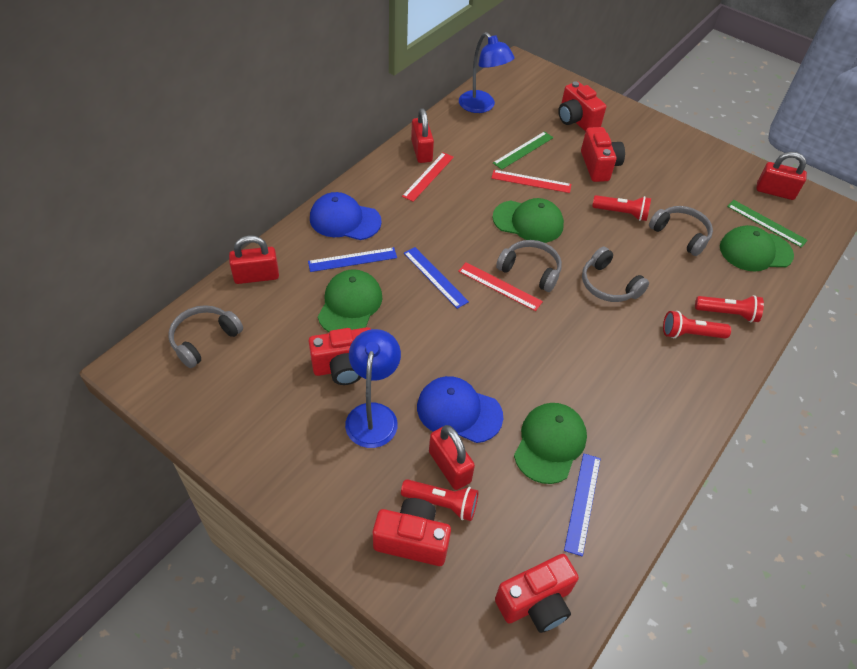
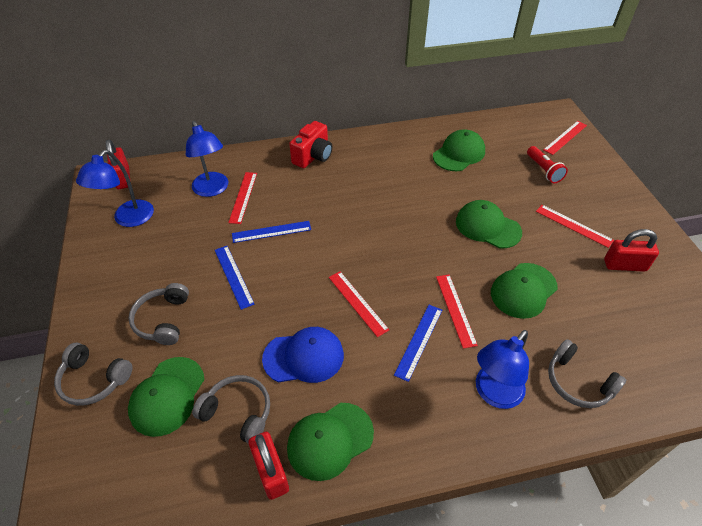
blue cap: 2 -> 1
blue lamp: 2 -> 3
green cap: 4 -> 5
green ruler: 2 -> 0
red camera: 5 -> 1
red flashlight: 4 -> 1
red padlock: 4 -> 3
red ruler: 3 -> 5

